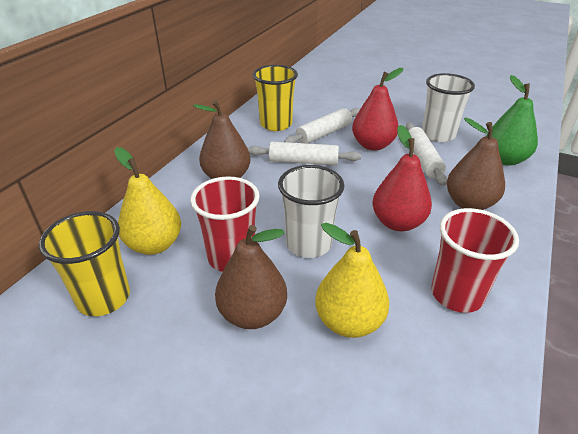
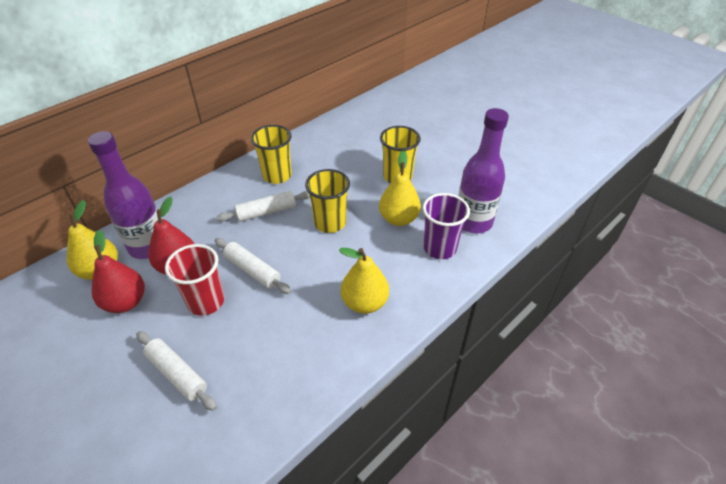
brown pear: 3 -> 0
green pear: 1 -> 0
purple bottle: 0 -> 2
purple cup: 0 -> 1
red cup: 2 -> 1
white cup: 2 -> 0
yellow cup: 2 -> 3
yellow pear: 2 -> 3

